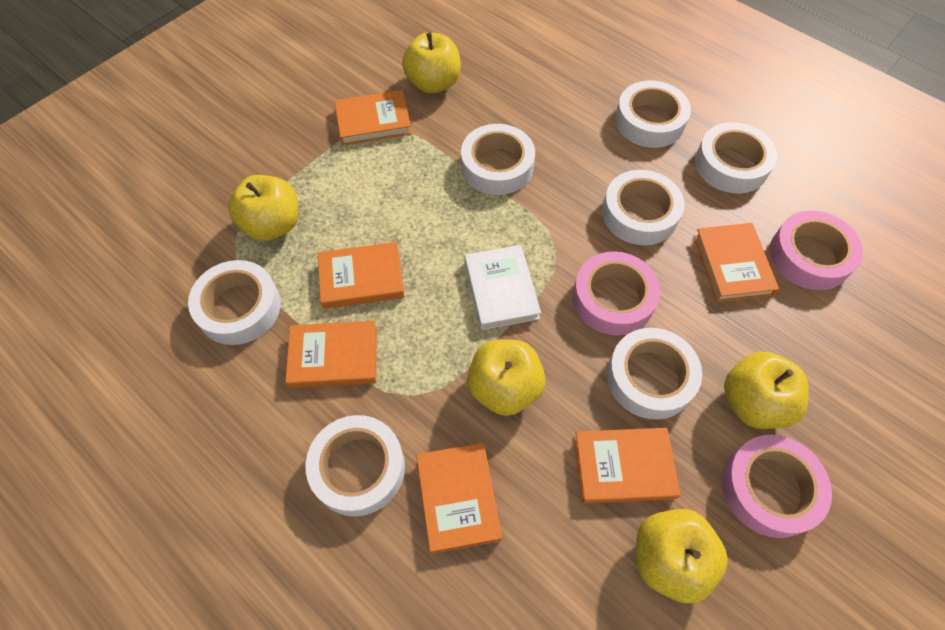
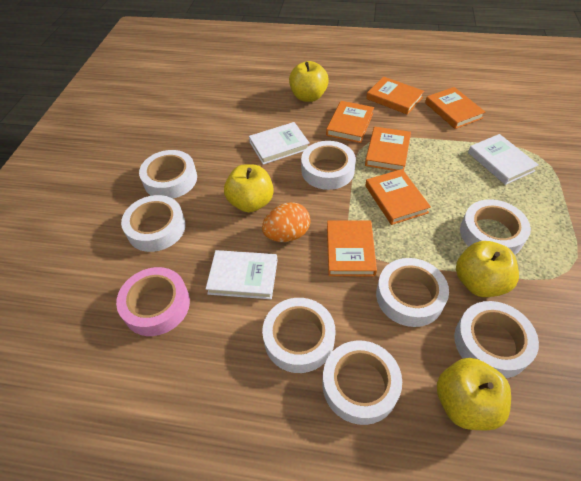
orange egg: 0 -> 1
pink tape: 3 -> 1
white book: 1 -> 3
white tape: 7 -> 8
yellow apple: 5 -> 4

